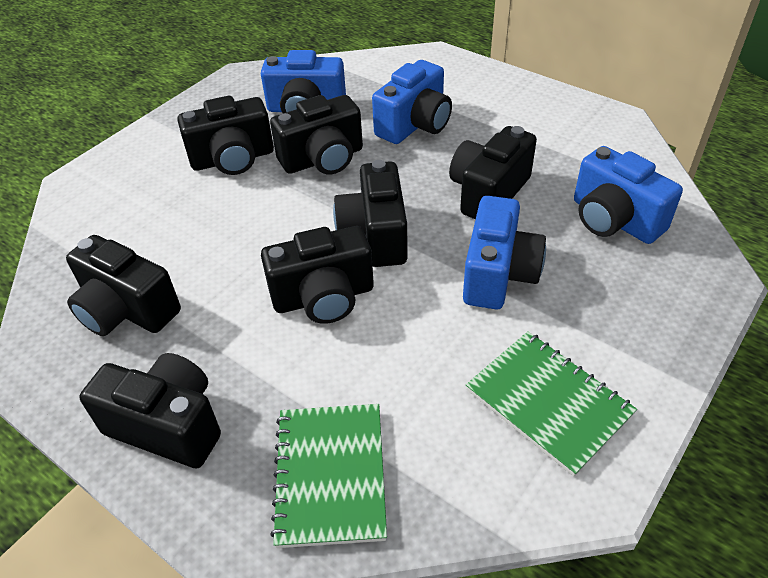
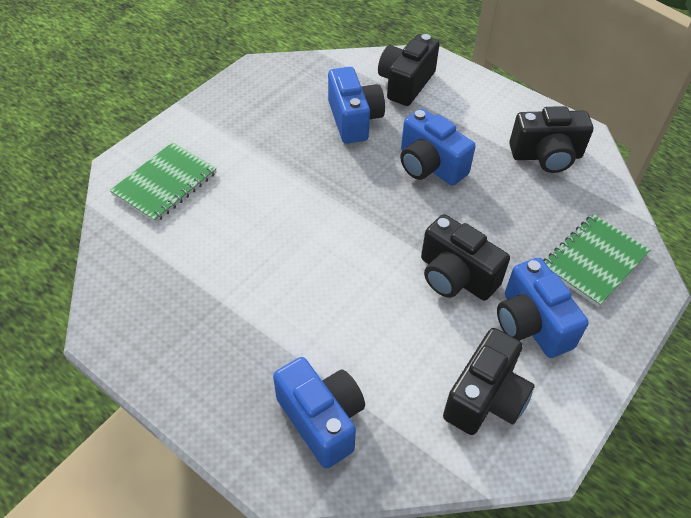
black camera: 7 -> 4

